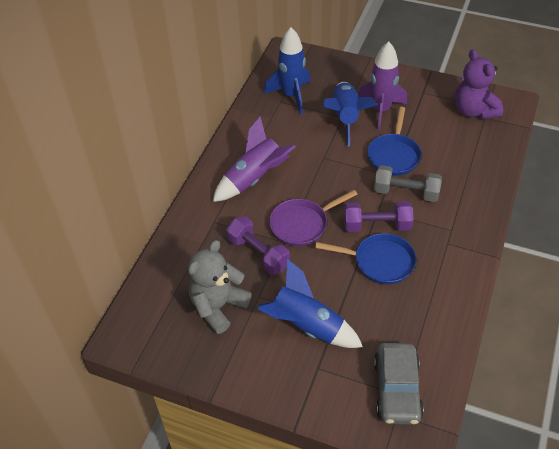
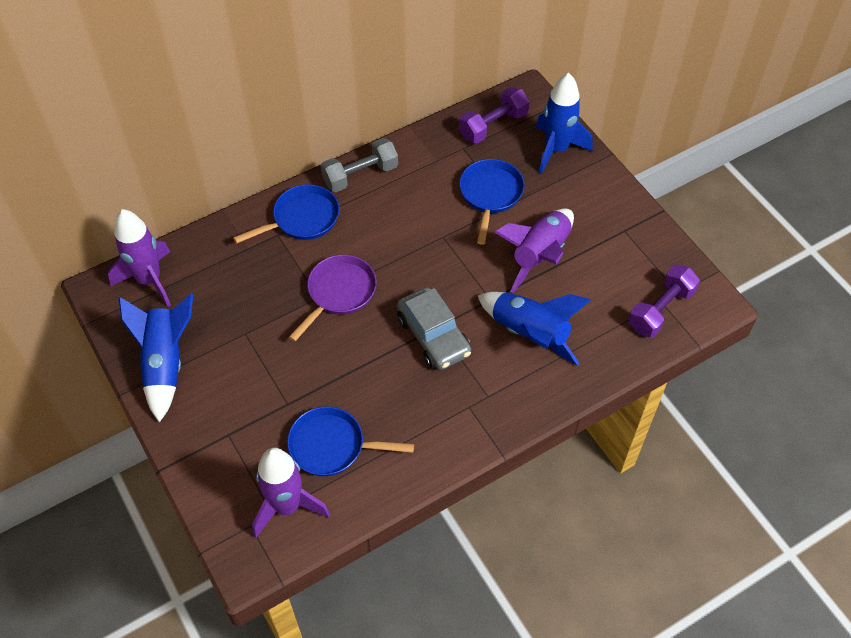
blue pan: 2 -> 3
grey teddy bear: 1 -> 0
purple rocket: 2 -> 3
purple teddy bear: 1 -> 0

